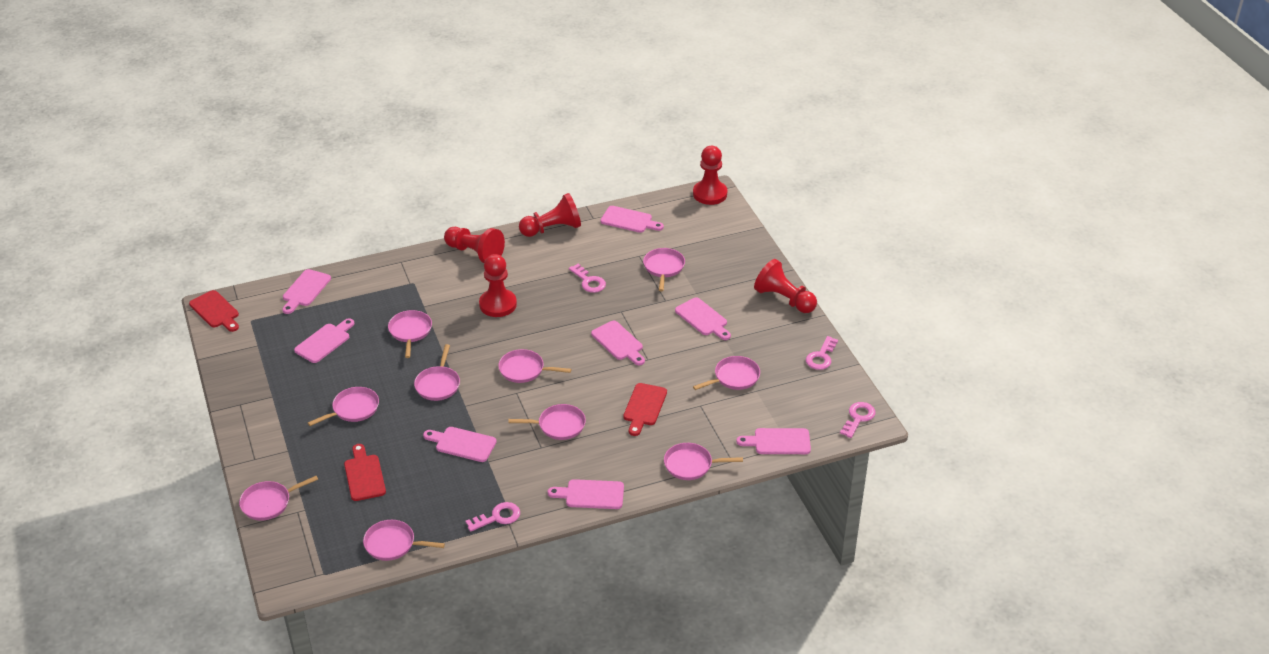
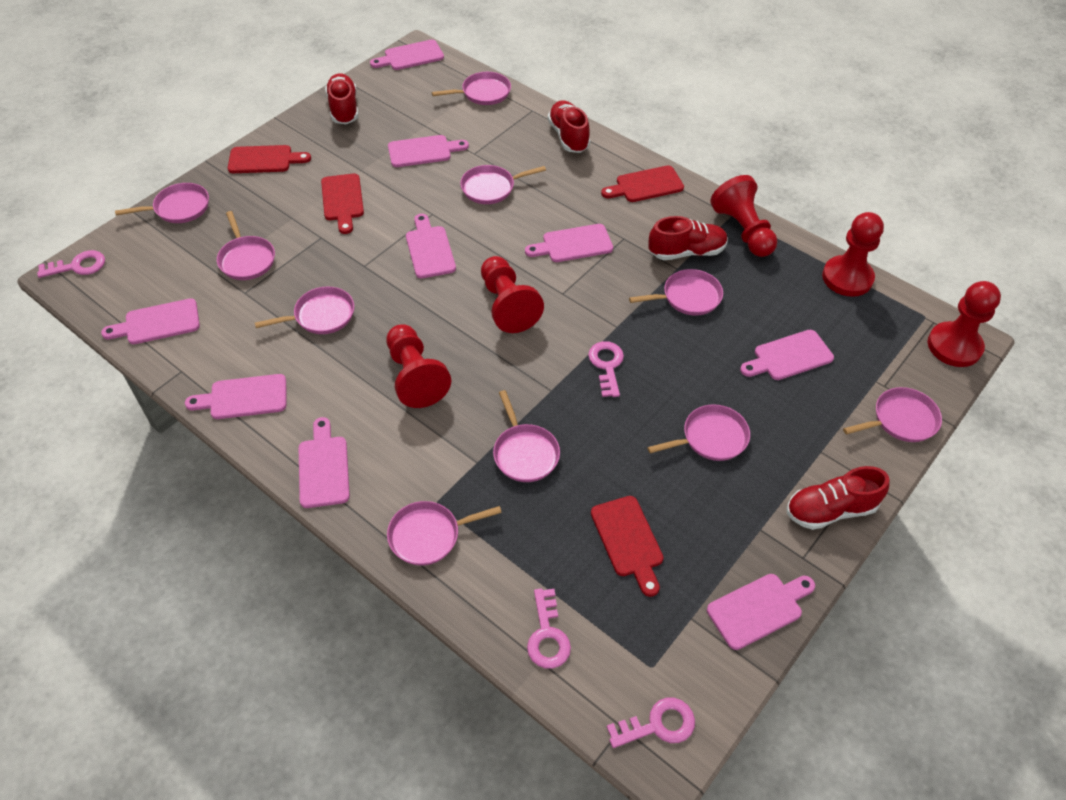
pink cutting board: 8 -> 9
red cutting board: 3 -> 4
red shoe: 0 -> 4

